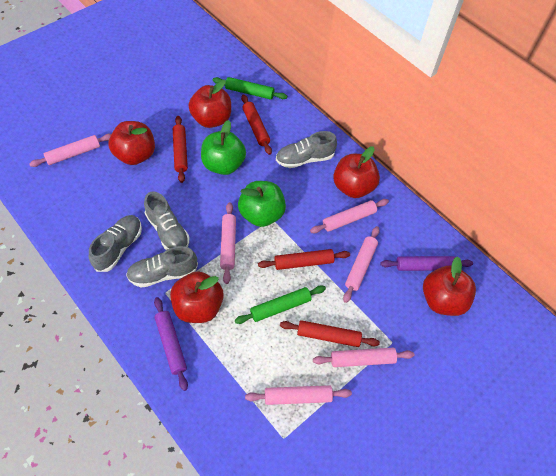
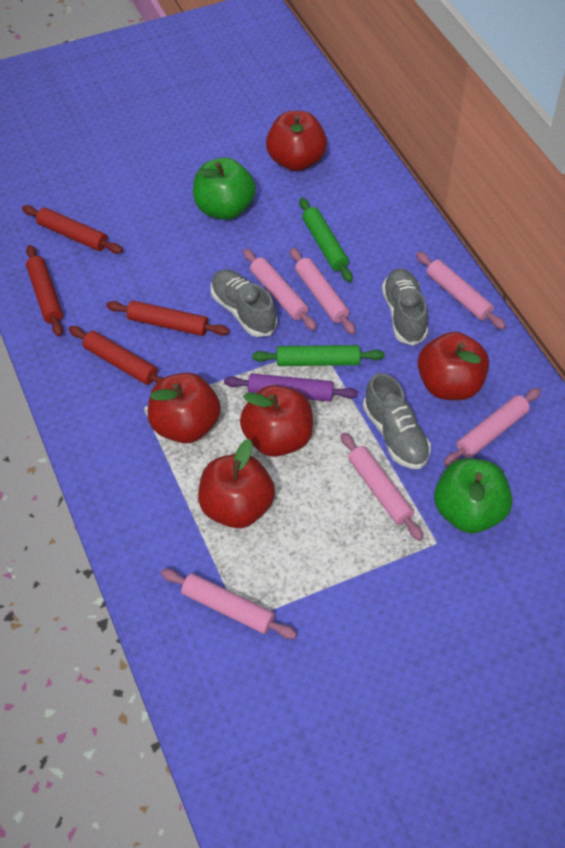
grey shoe: 4 -> 3
purple rolling pin: 2 -> 1

